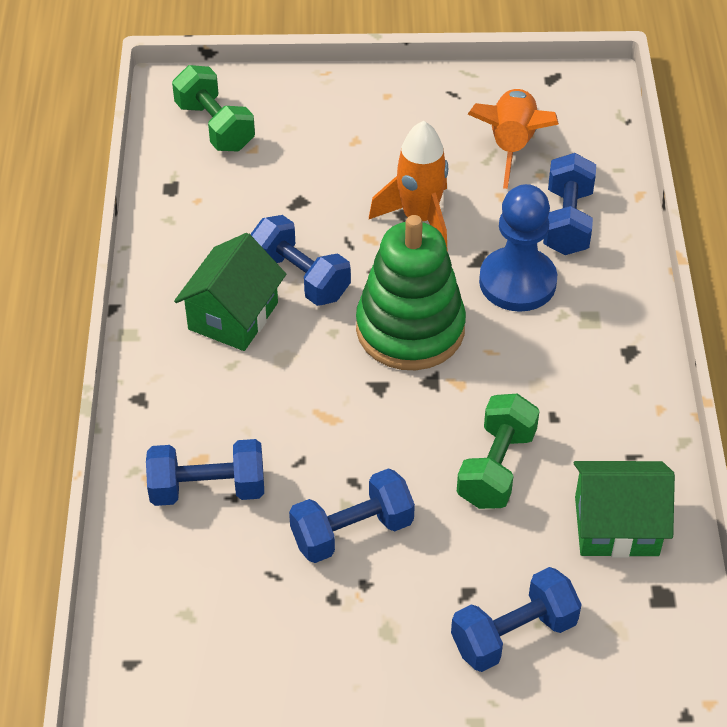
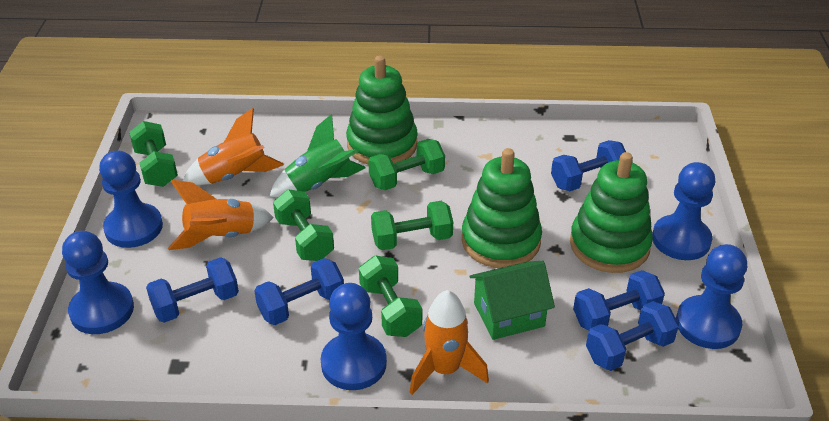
blue pawn: 1 -> 5
green dumbbell: 2 -> 5
green house: 2 -> 1
green rocket: 0 -> 1
green stacking toy: 1 -> 3
orange rocket: 2 -> 3

